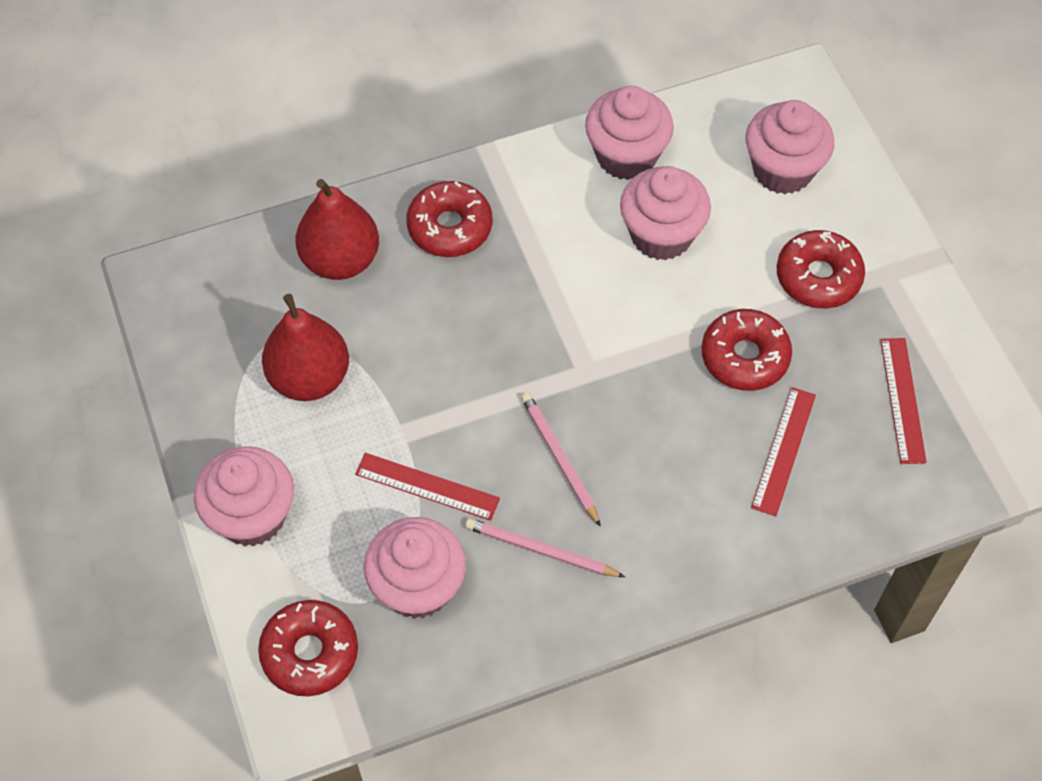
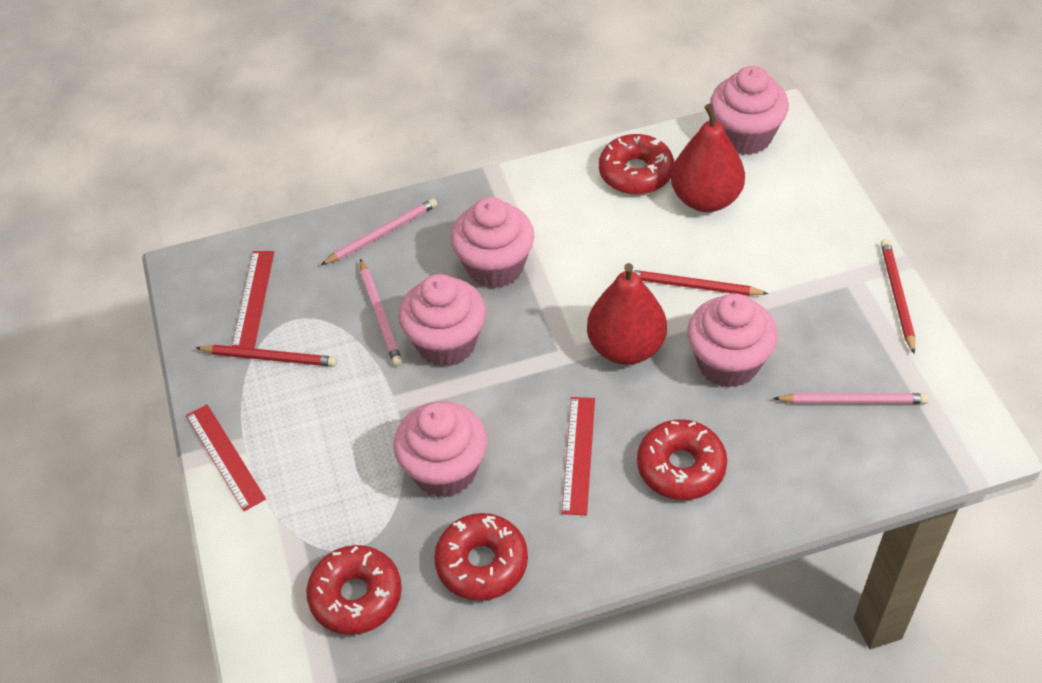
pink pencil: 2 -> 3
red pencil: 0 -> 3

